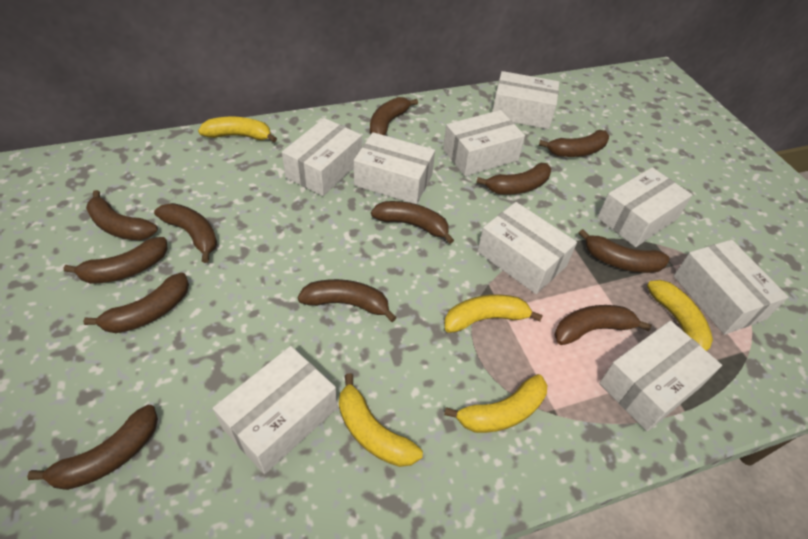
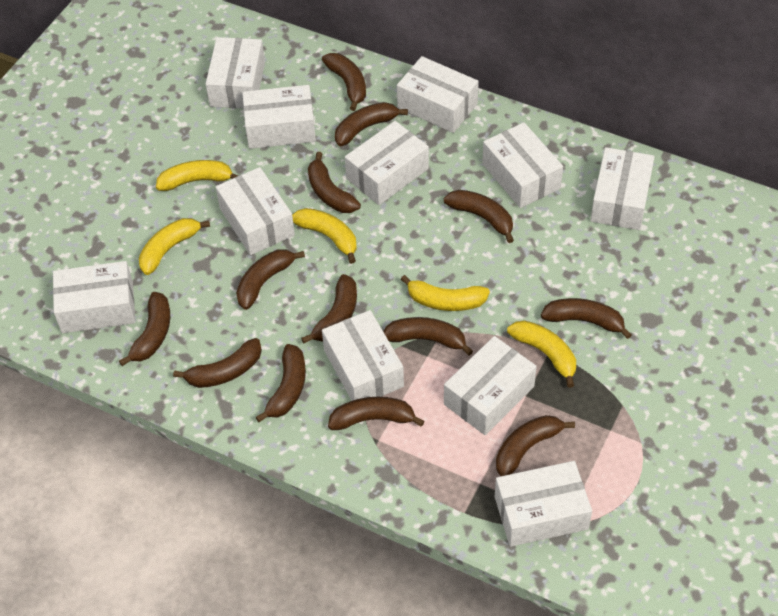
brown banana: 12 -> 13
white box: 9 -> 11

